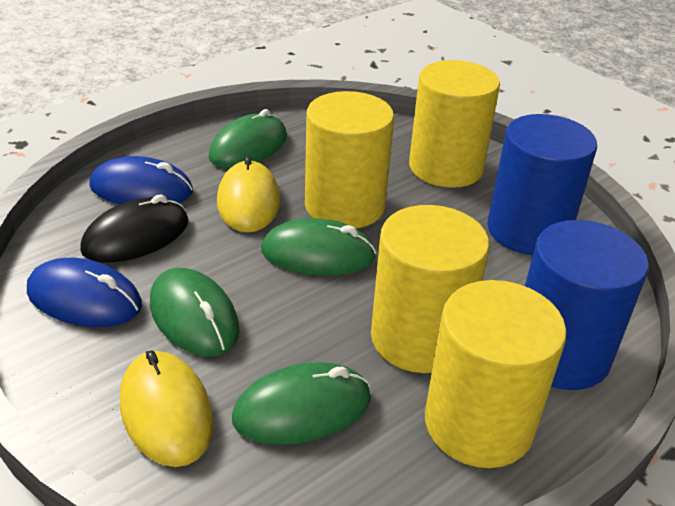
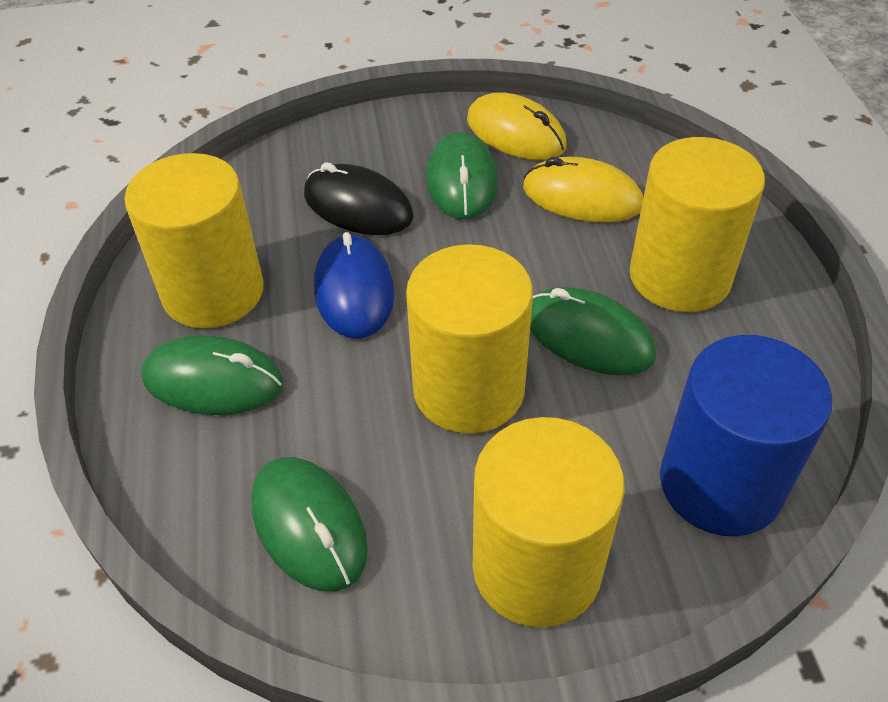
blue cylinder: 2 -> 1
blue mouse: 2 -> 1

